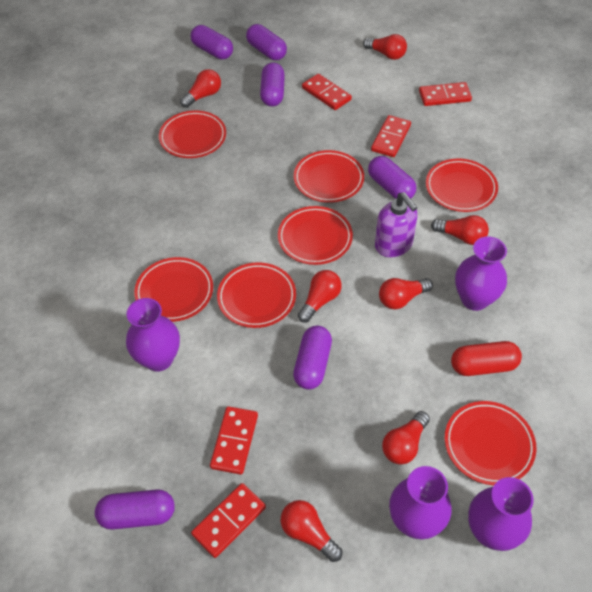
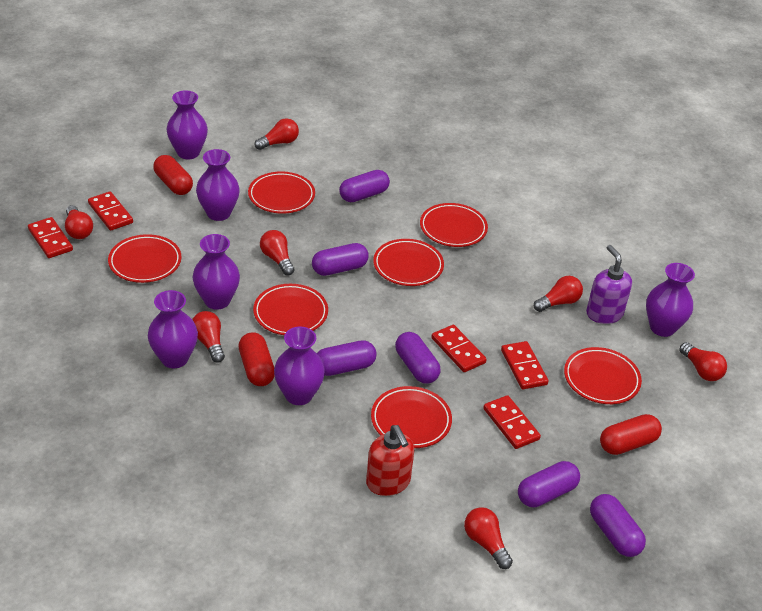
purple vase: 4 -> 6
red capsule: 1 -> 3
red soap dispenser: 0 -> 1

